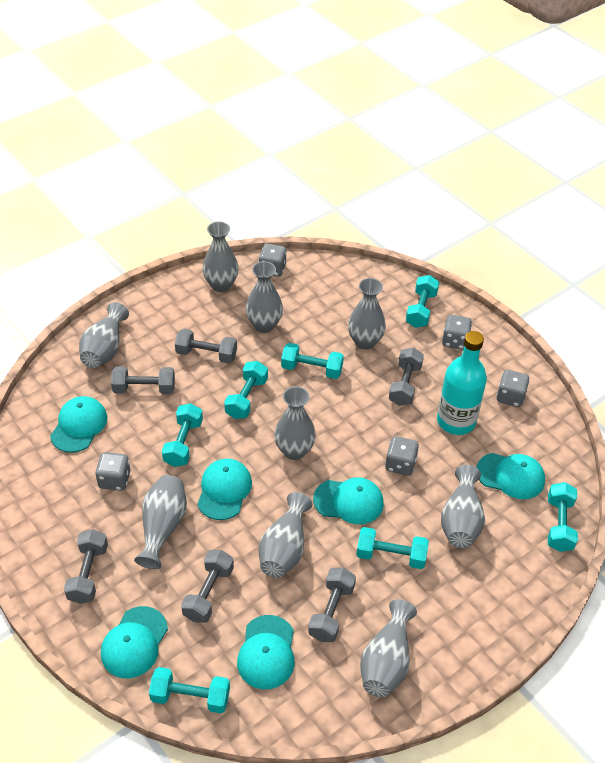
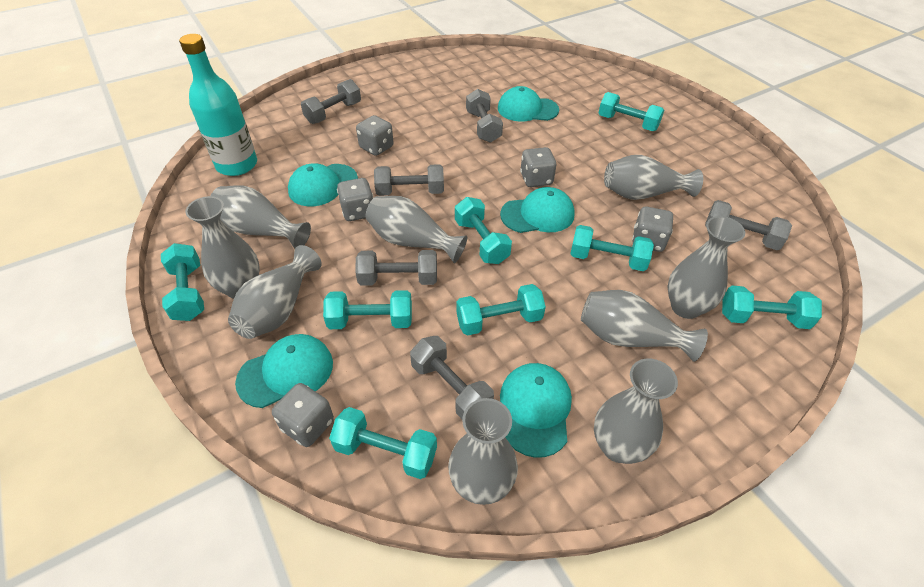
turquoise cap: 6 -> 5
turquoise dumbbell: 7 -> 8

